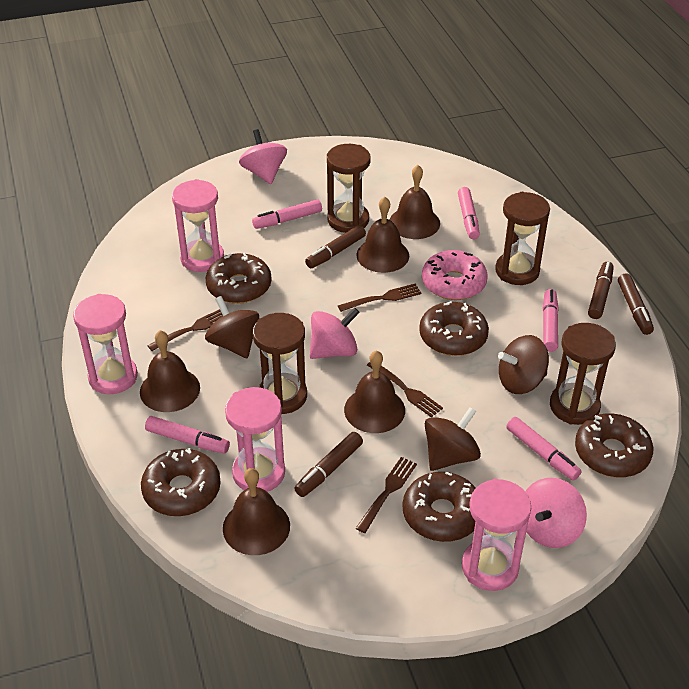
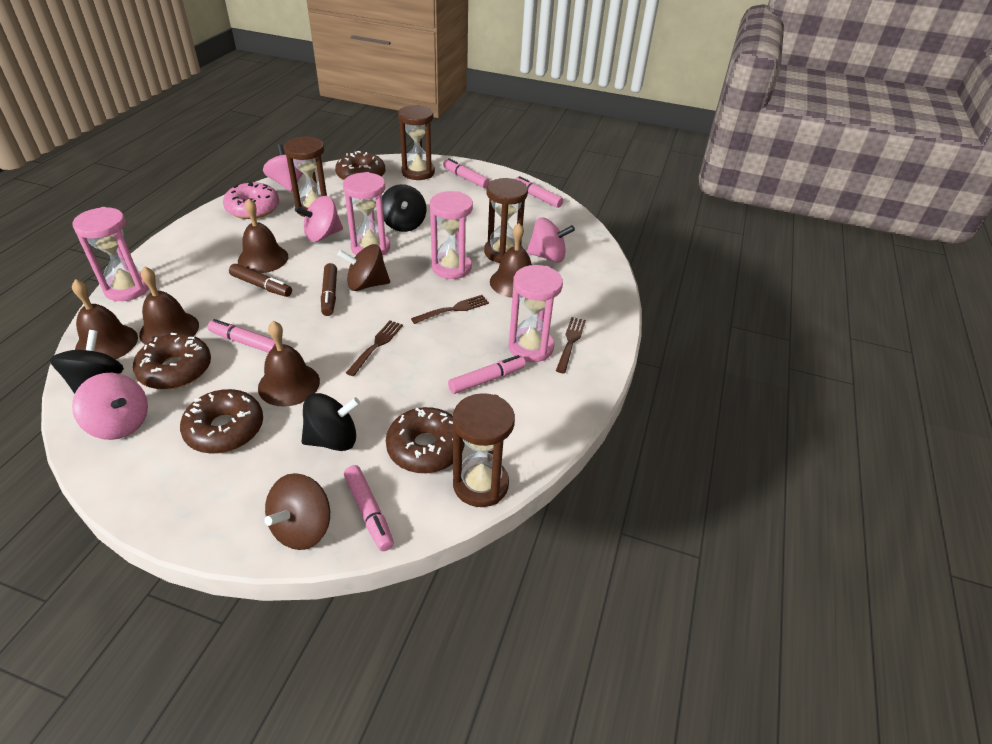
black spinning top: 0 -> 3
brown donut: 5 -> 4
brown fork: 4 -> 3
brown marker: 4 -> 2
brown spinning top: 3 -> 2
pink spinning top: 3 -> 4

